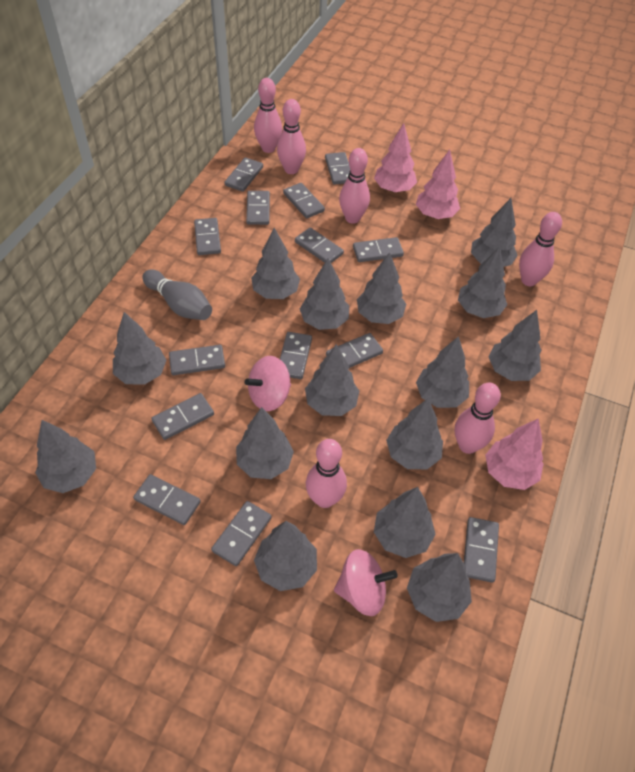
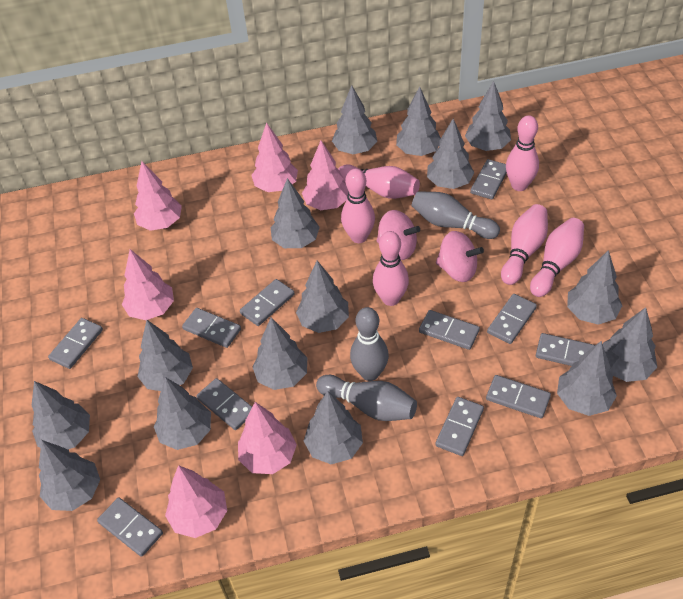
grey bowling pin: 1 -> 3
grey domino: 14 -> 11
pink tree: 3 -> 6

